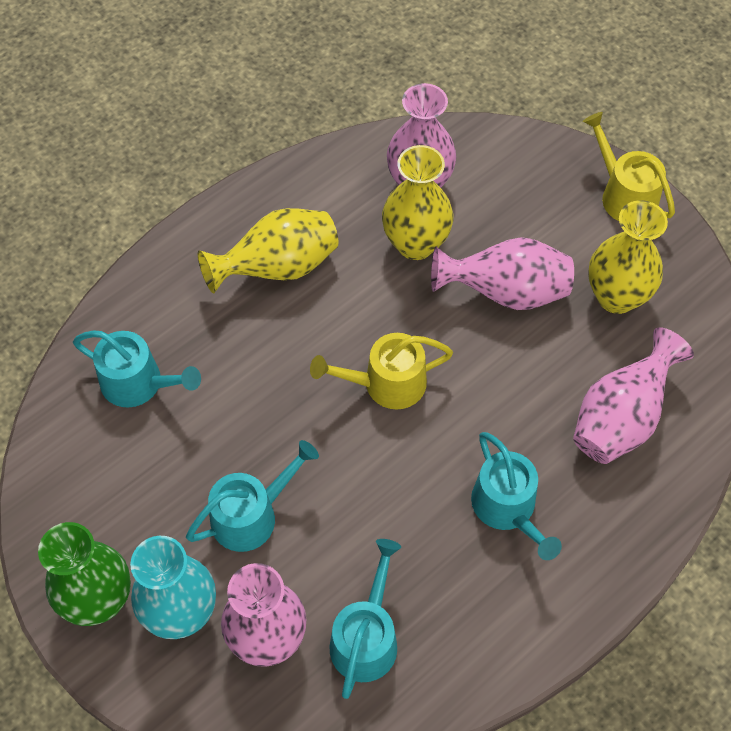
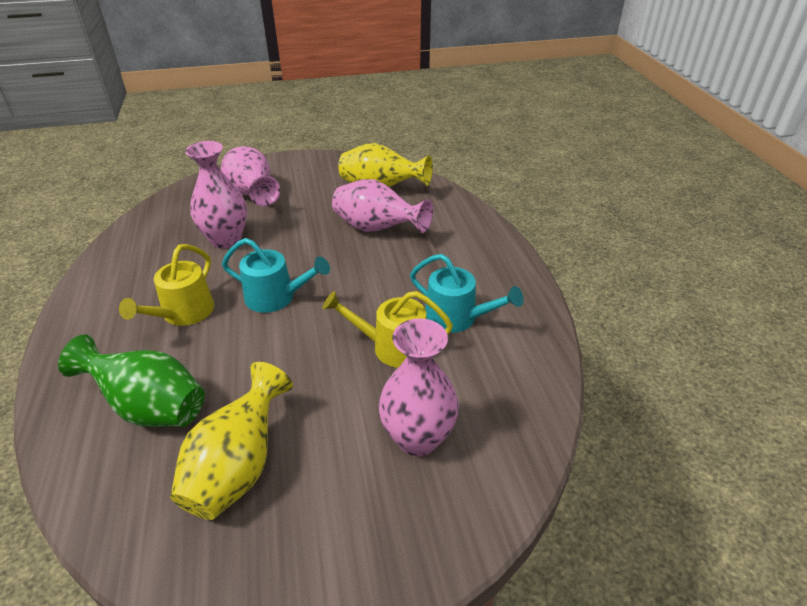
turquoise vase: 1 -> 0
turquoise watering can: 4 -> 2
yellow vase: 3 -> 2

